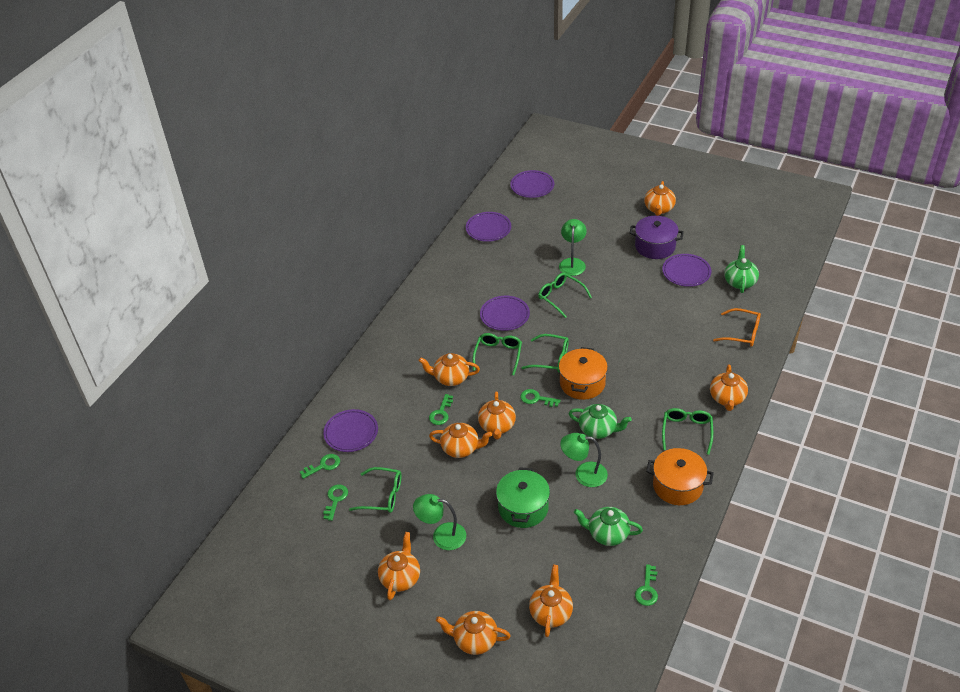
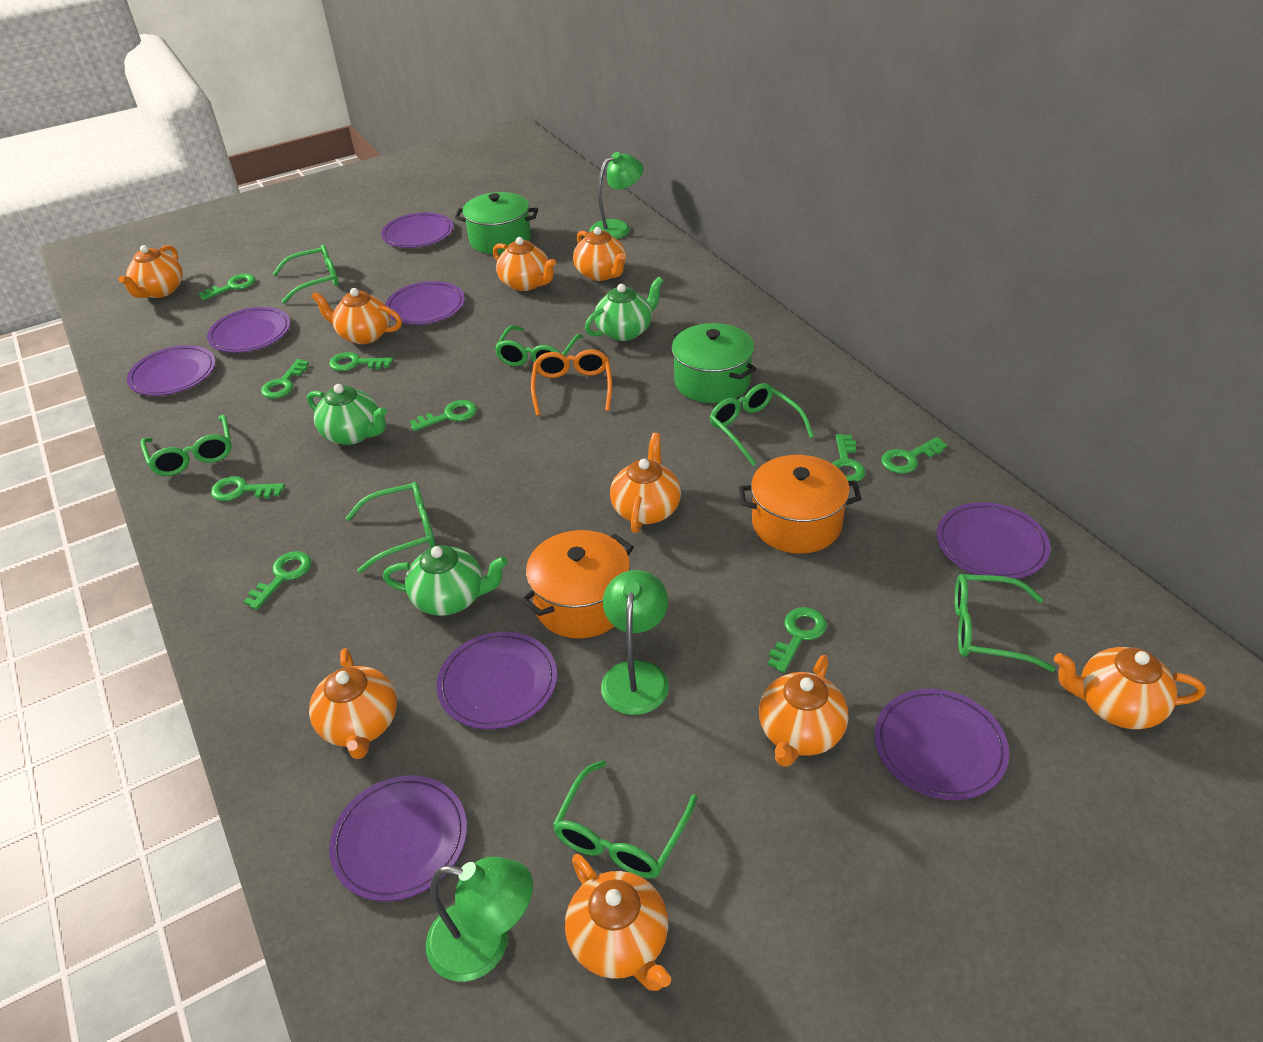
green glasses: 5 -> 7
green key: 5 -> 9
green pot: 1 -> 2
orange teapot: 8 -> 9
purple plate: 5 -> 8
purple pot: 1 -> 0

